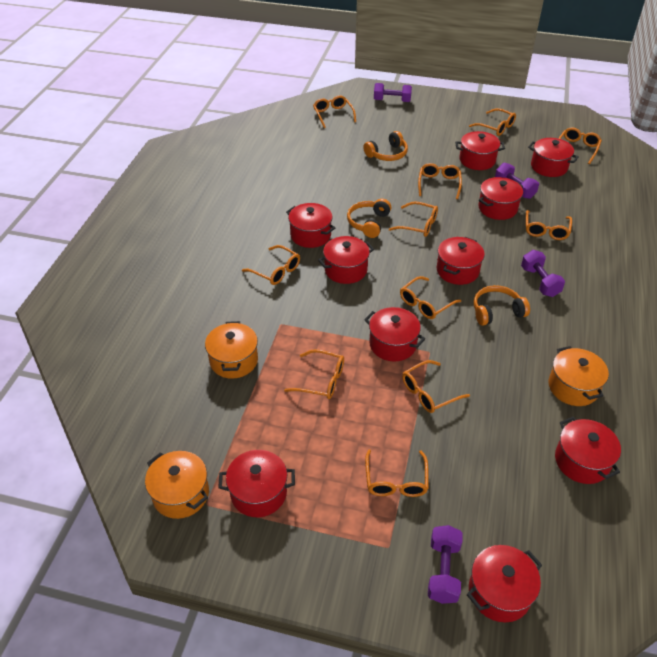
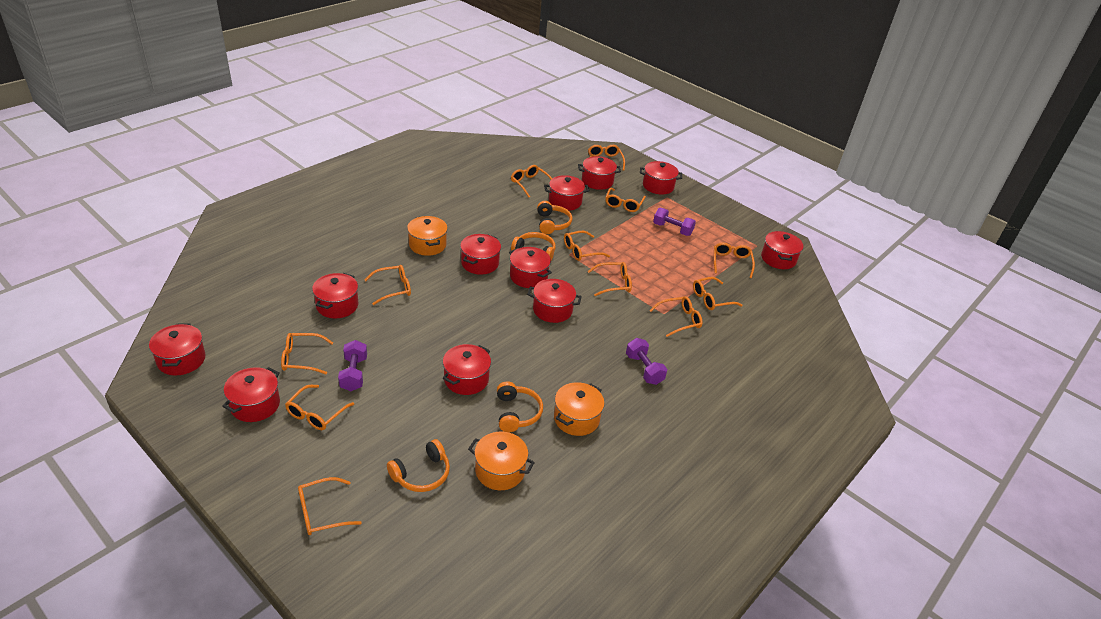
orange glasses: 11 -> 12
orange headphones: 3 -> 4
purple dumbbell: 4 -> 3
red pot: 10 -> 11

